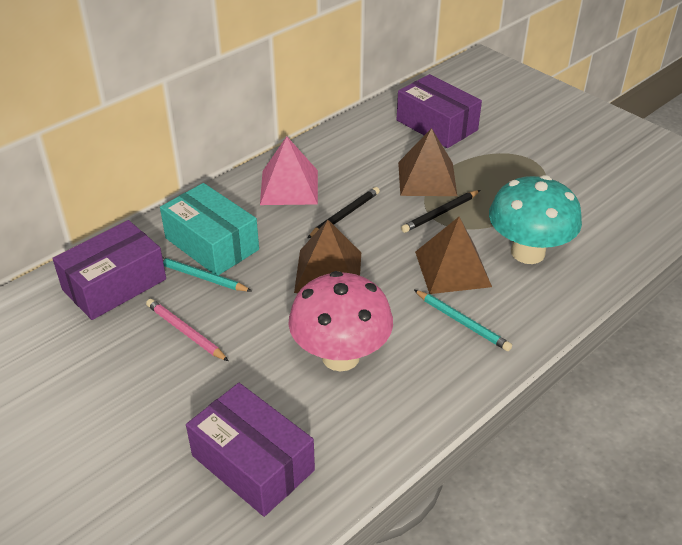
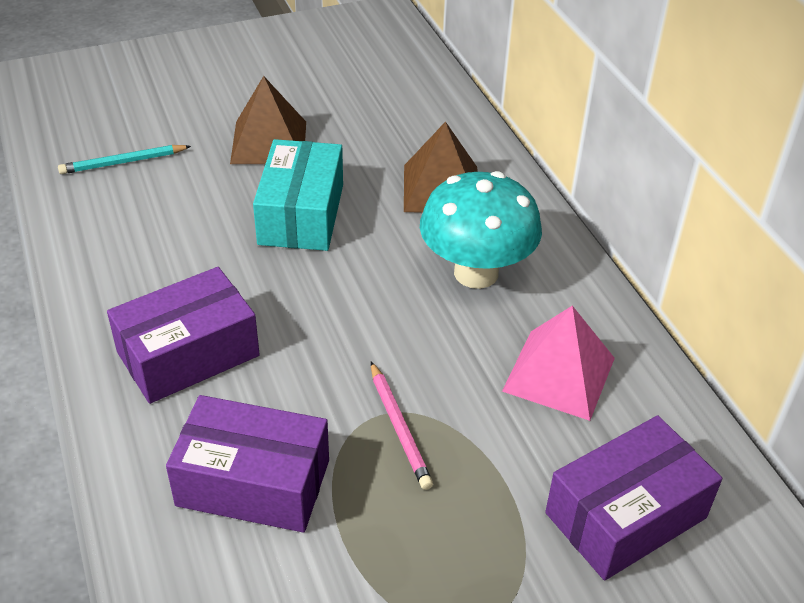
black pencil: 2 -> 0
brown pyramid: 3 -> 2
pink mushroom: 1 -> 0
turquoise pencil: 2 -> 1

